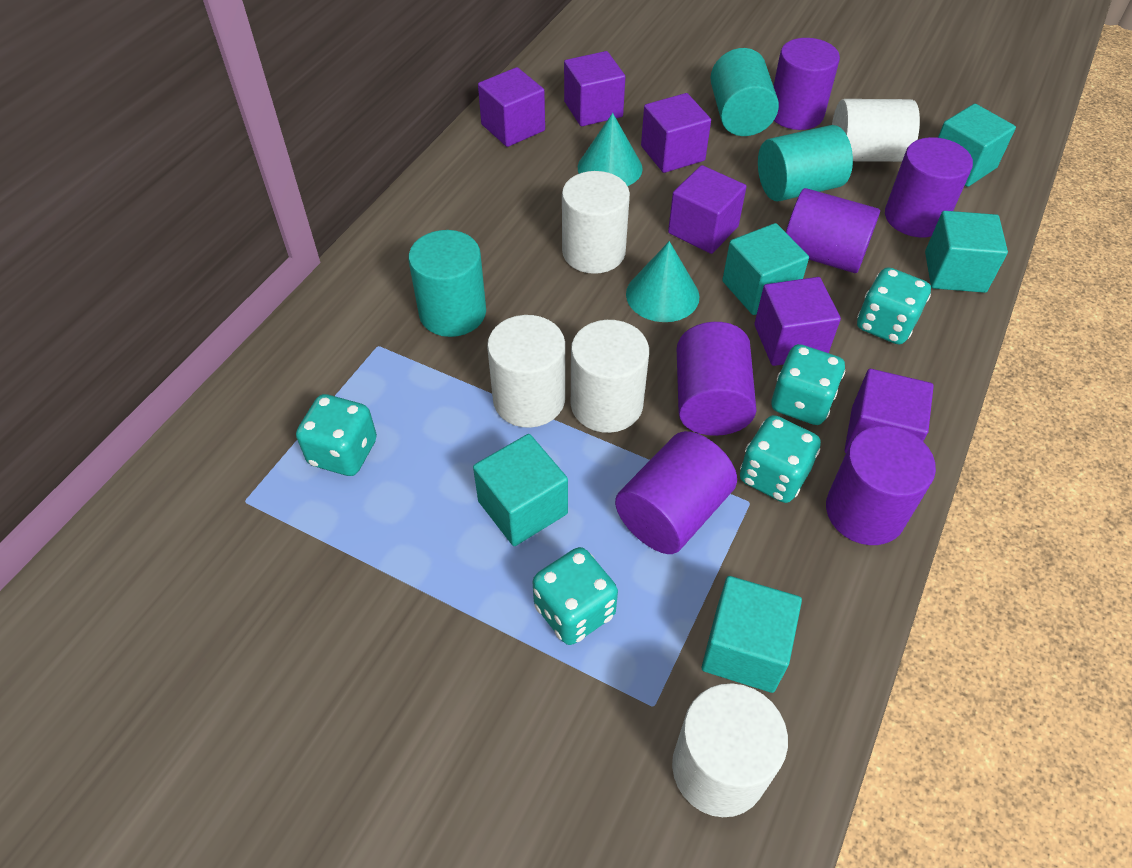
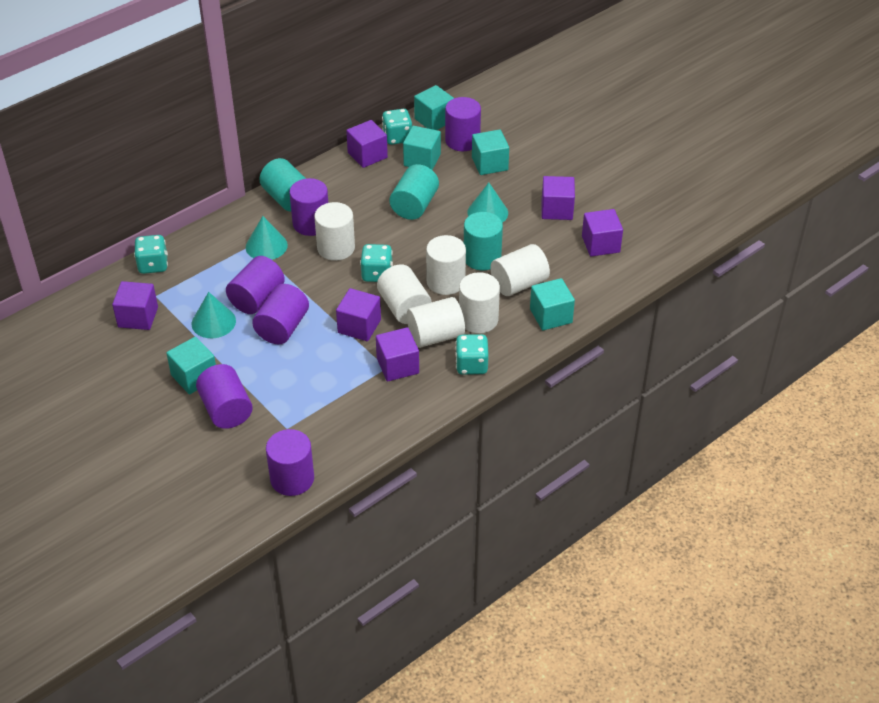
turquoise cone: 2 -> 3
turquoise dice: 5 -> 4
white cylinder: 5 -> 6

